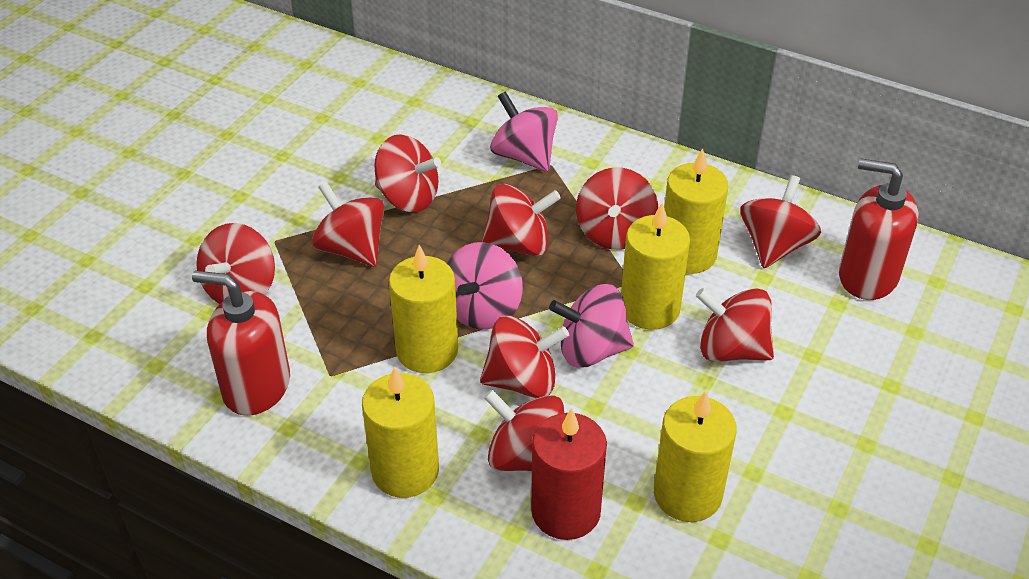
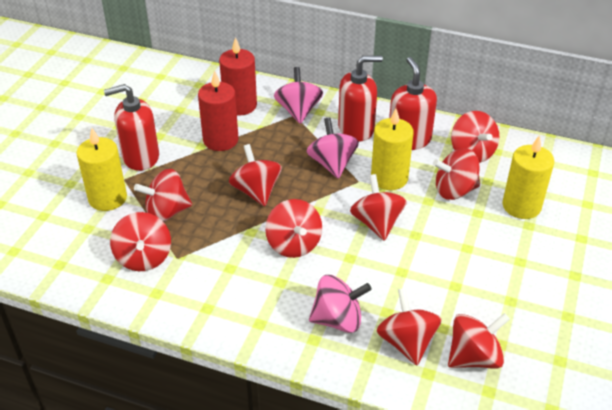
red candle: 1 -> 2
red soap dispenser: 2 -> 3
yellow candle: 5 -> 3

